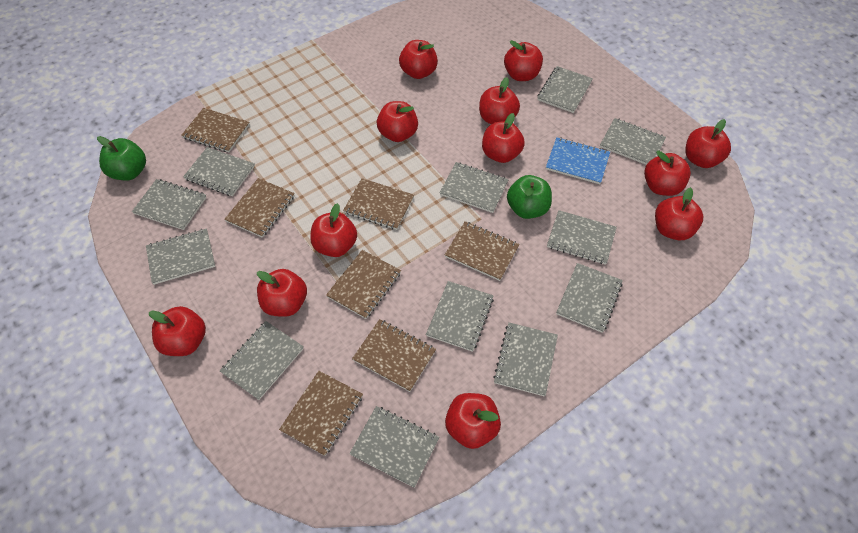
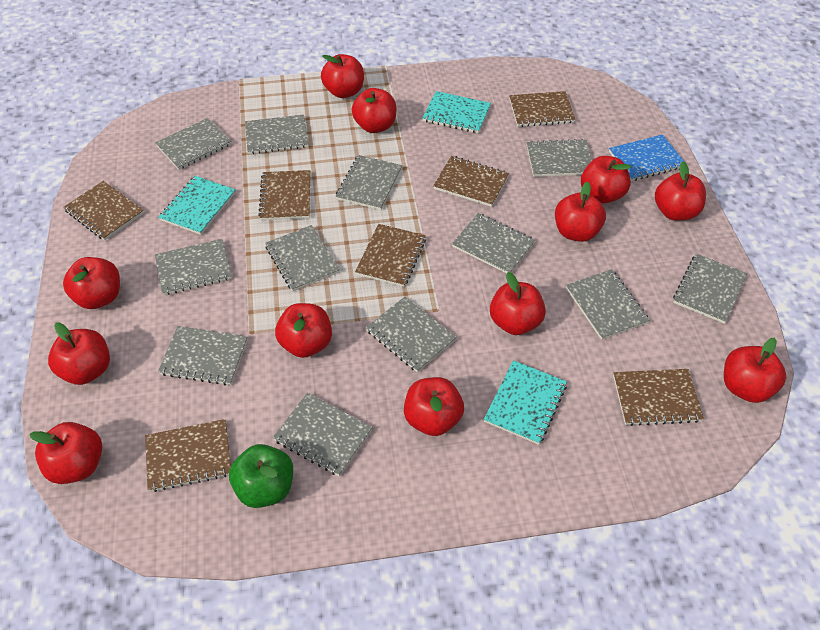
green apple: 2 -> 1
turquoise notebook: 0 -> 3

